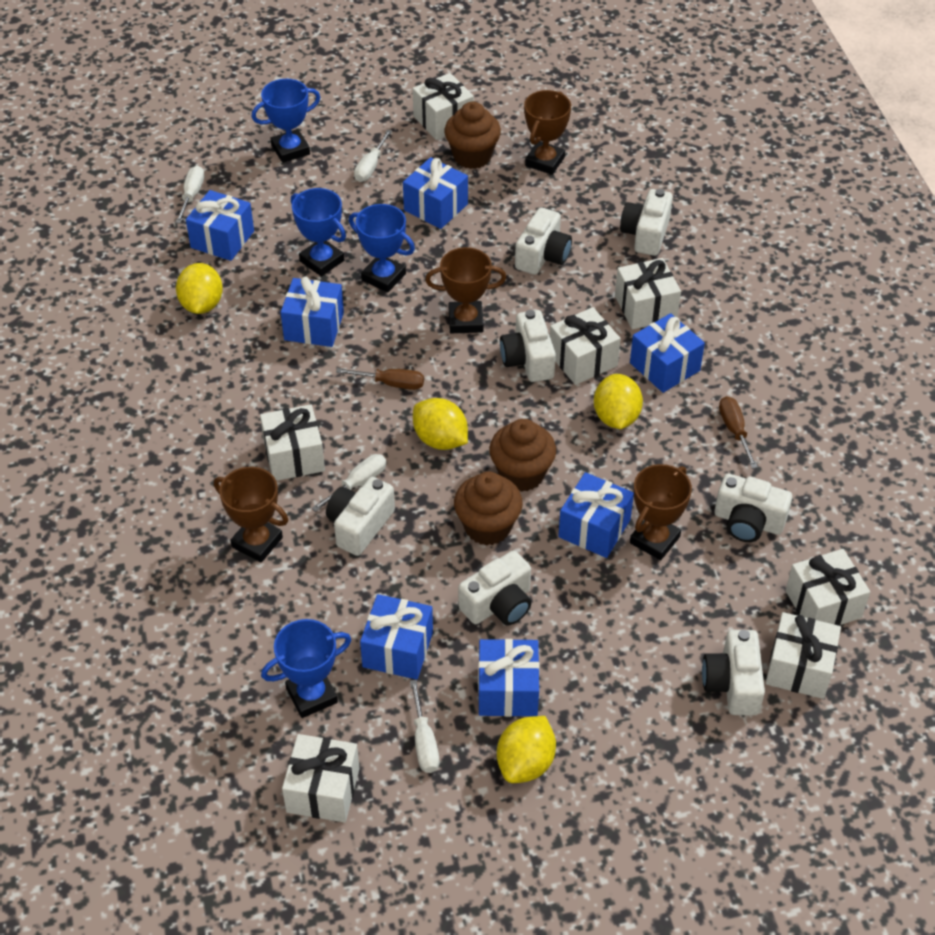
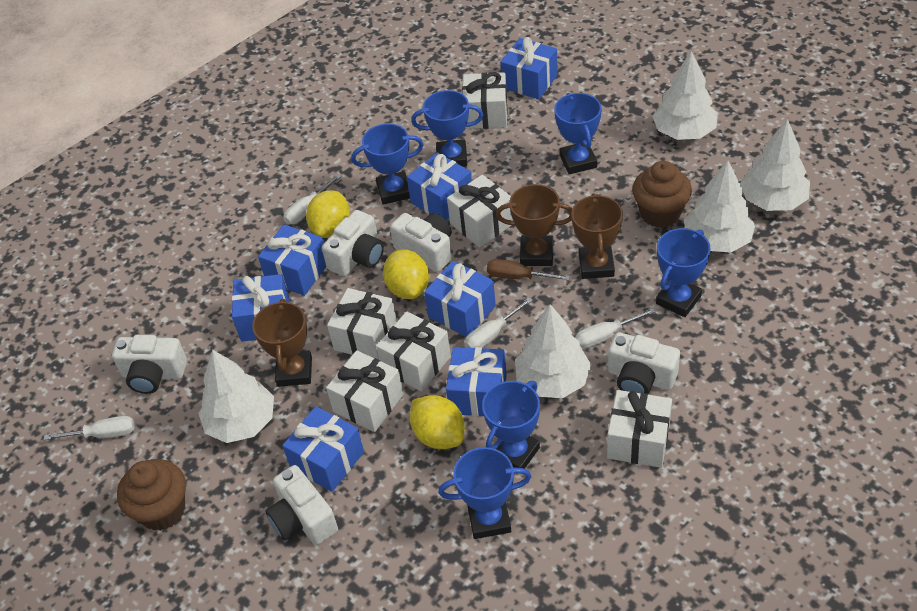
blue trophy: 4 -> 6
brown cupcake: 3 -> 2
brown screwdriver: 2 -> 1
brown trophy: 4 -> 3
white camera: 7 -> 5
white gift: 7 -> 6
white tree: 0 -> 5
yellow lemon: 4 -> 3

